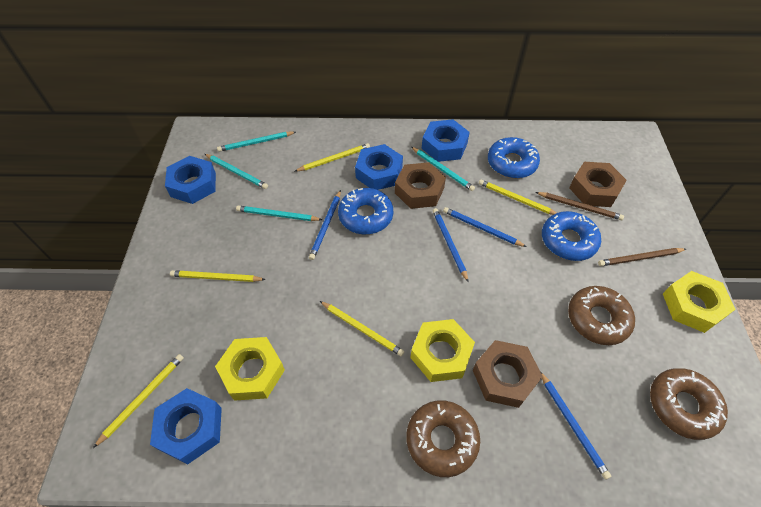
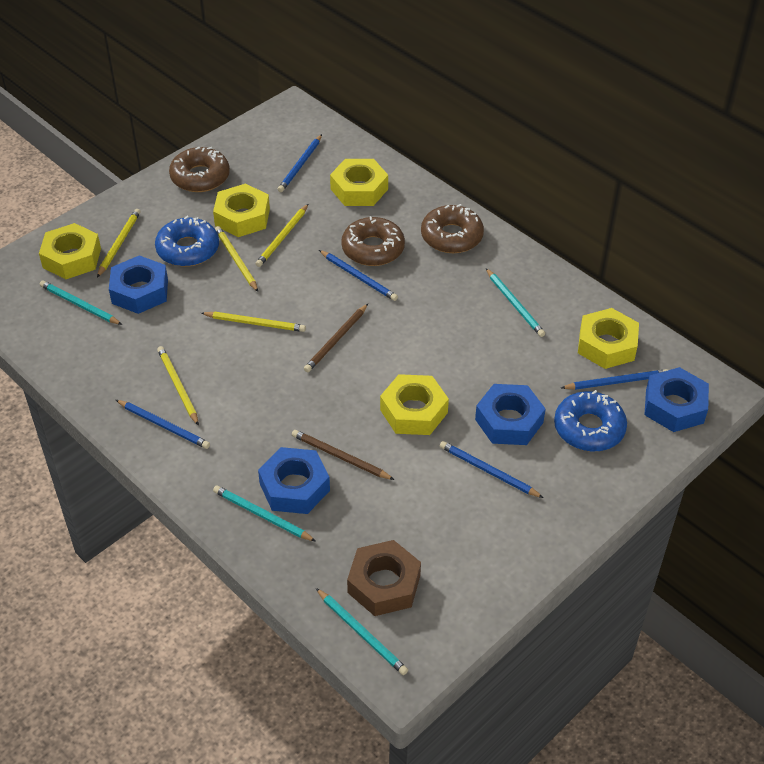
blue donut: 3 -> 2
blue pencil: 4 -> 5
brown nut: 3 -> 1
yellow nut: 3 -> 5

